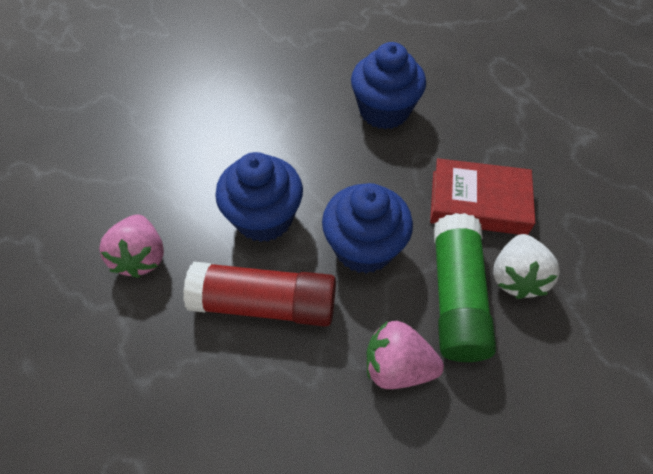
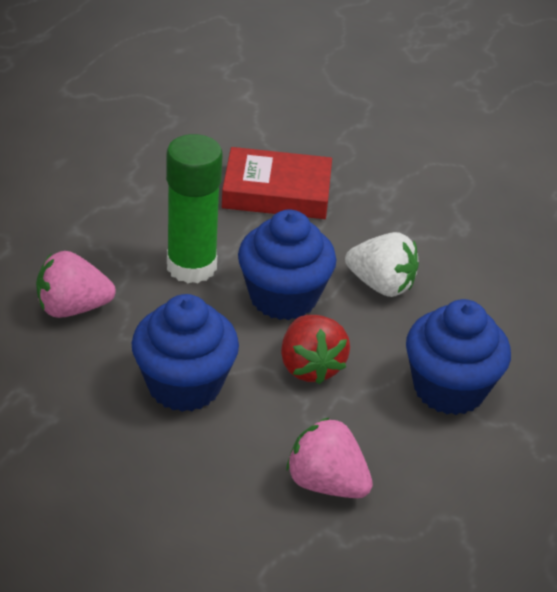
red glue stick: 1 -> 0
red strawberry: 0 -> 1

